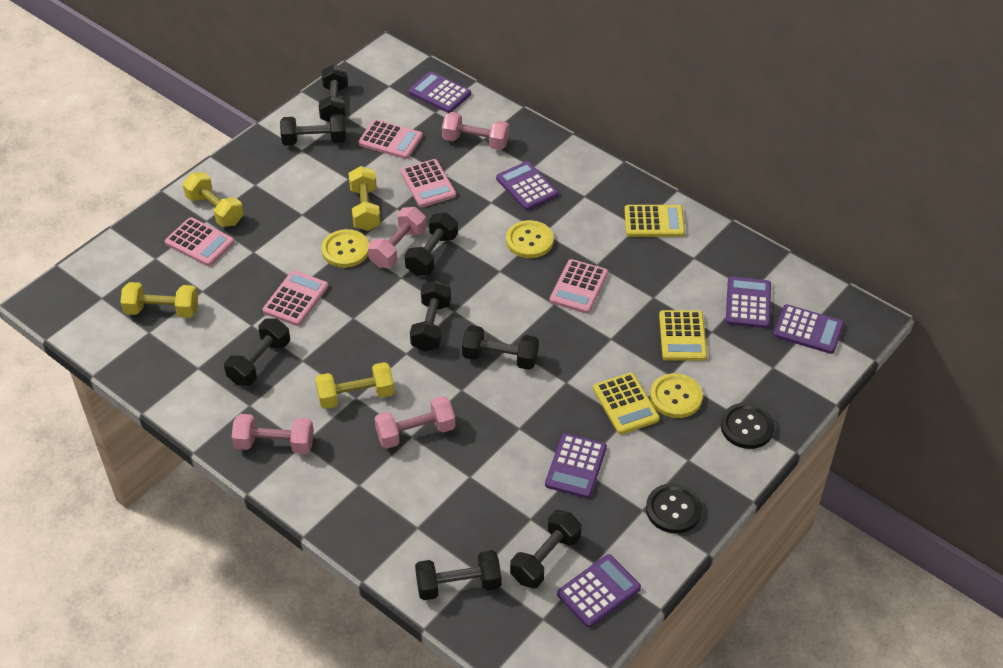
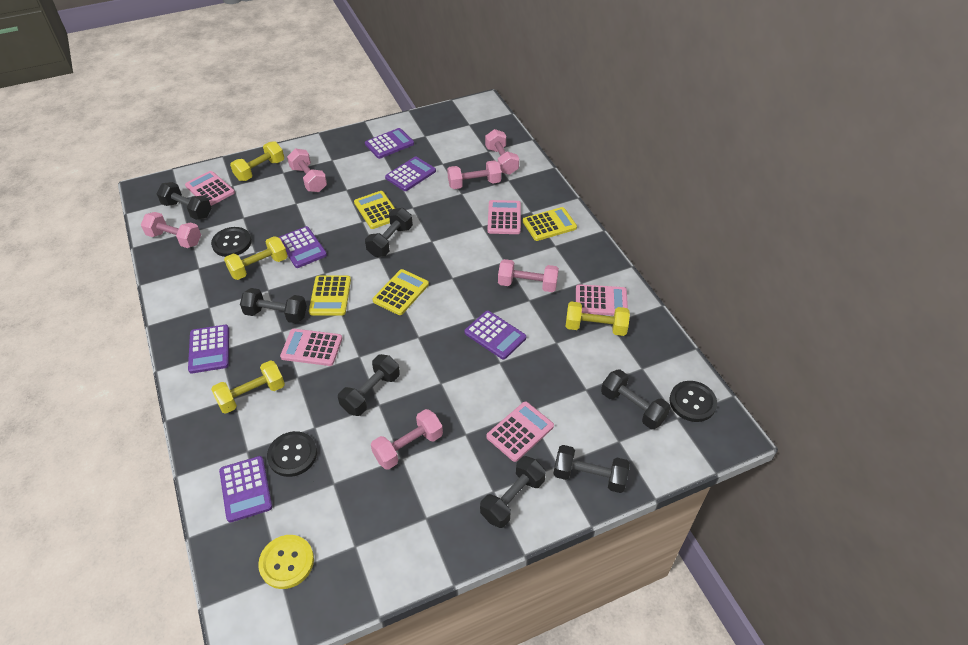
black button: 2 -> 3
black dumbbell: 8 -> 7
pink dumbbell: 4 -> 6
yellow button: 3 -> 1
yellow calculator: 3 -> 4

